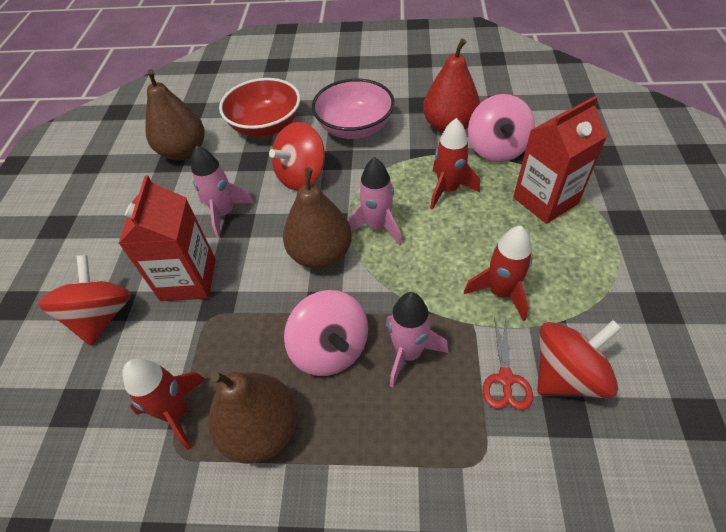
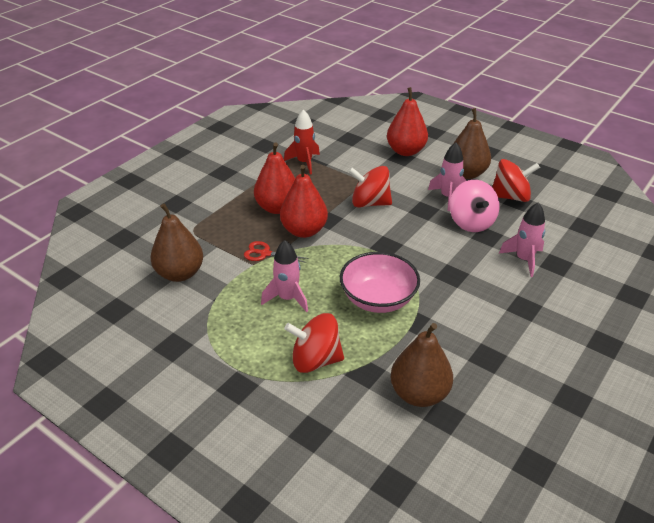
pink spinning top: 2 -> 1
red bowl: 1 -> 0
red carton: 2 -> 0
red pear: 1 -> 3
red rocket: 3 -> 1

